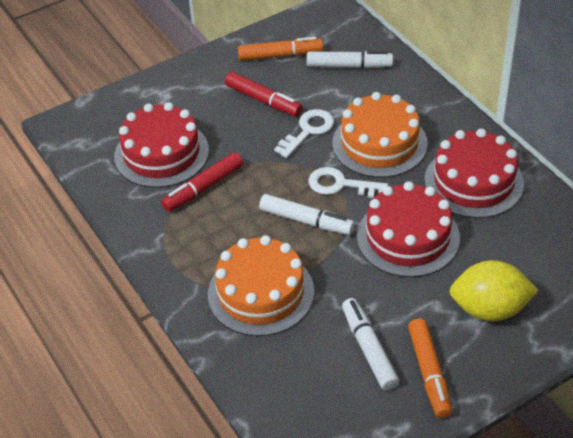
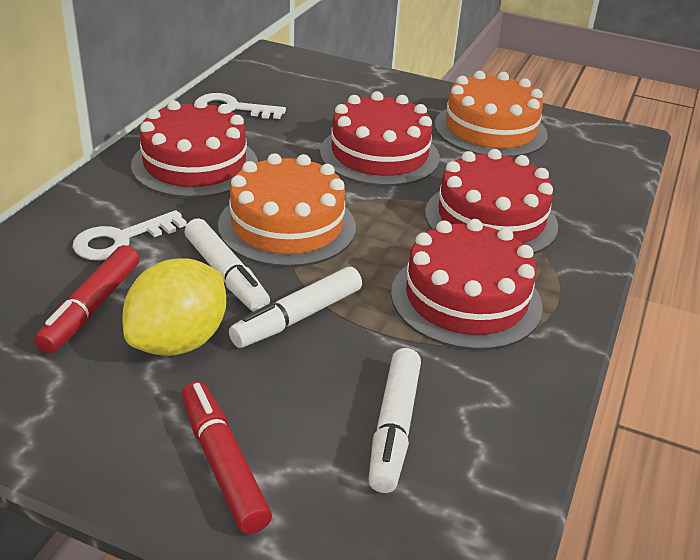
orange marker: 2 -> 0
red cake: 3 -> 4

